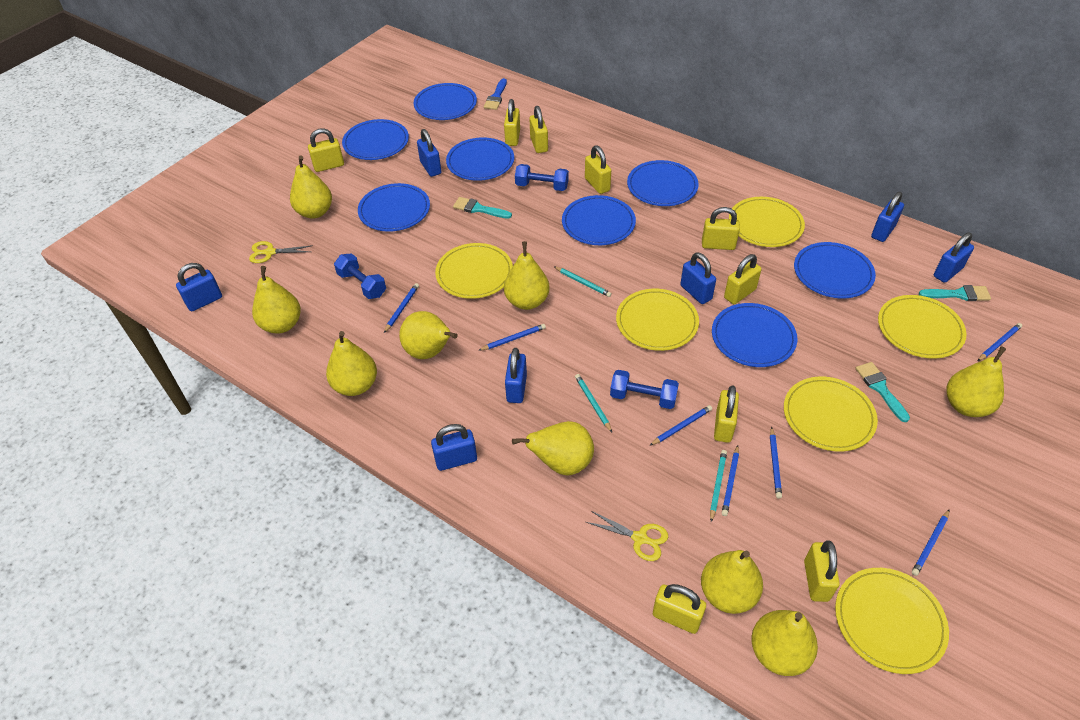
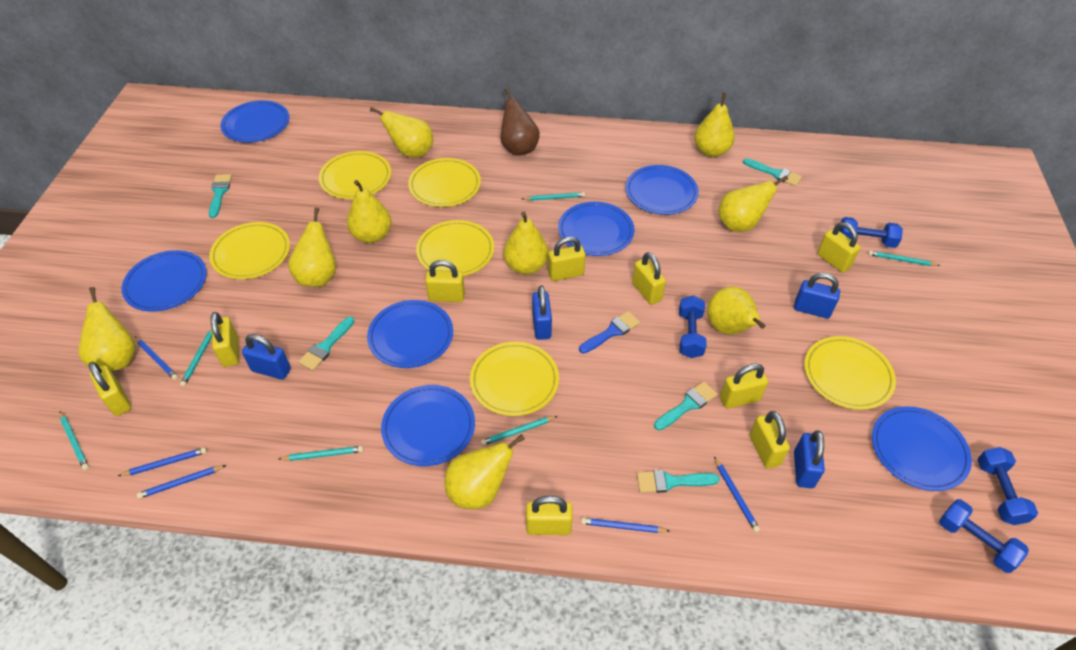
blue dumbbell: 3 -> 4
blue padlock: 7 -> 4
blue pencil: 7 -> 5
blue plate: 8 -> 7
brown pear: 0 -> 1
turquoise brush: 3 -> 5
turquoise pencil: 3 -> 6
yellow scissors: 2 -> 0

